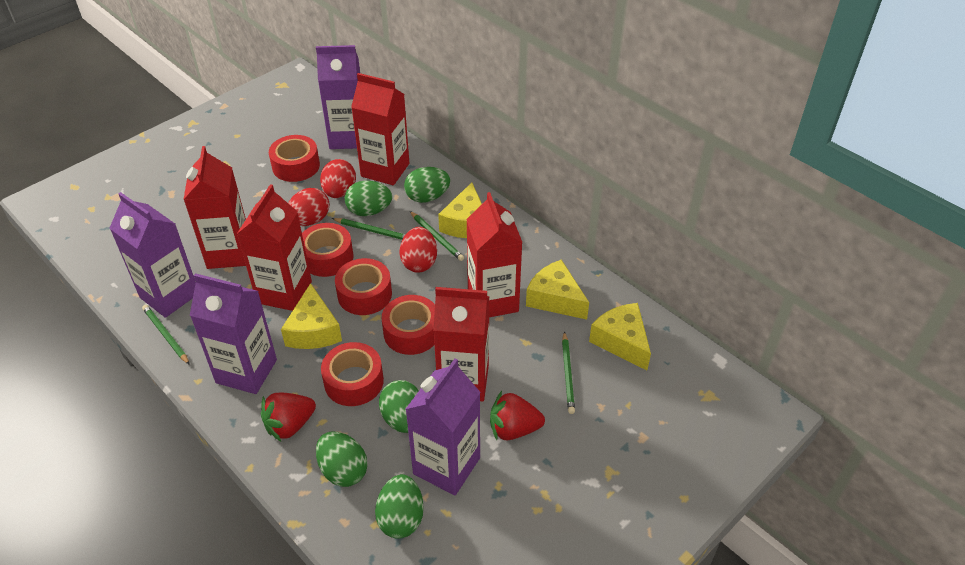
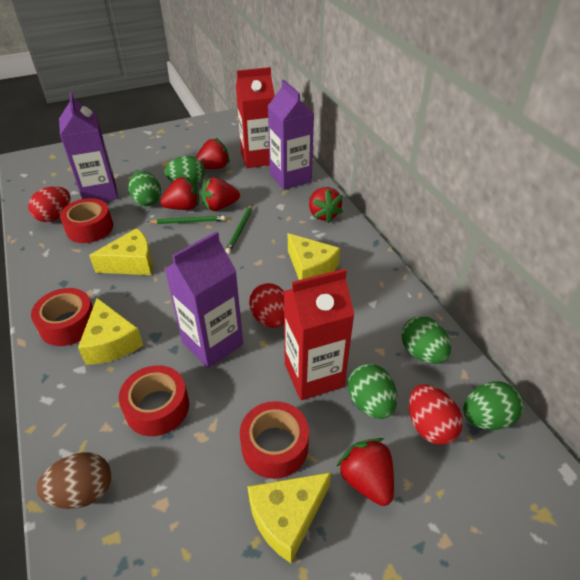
brown egg: 0 -> 1
green pencil: 4 -> 2
purple carton: 4 -> 3
red carton: 5 -> 2
red strawberry: 2 -> 5
red tape: 5 -> 4

